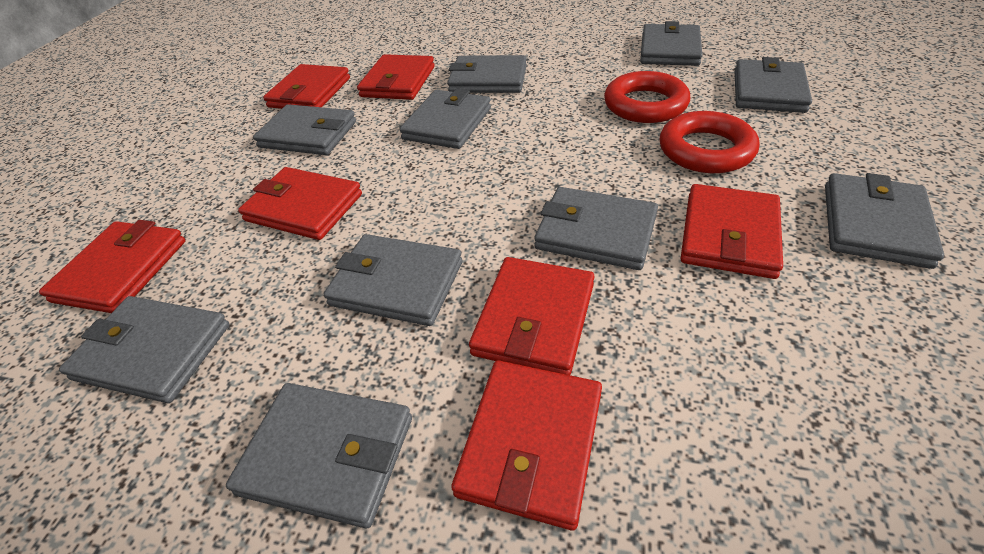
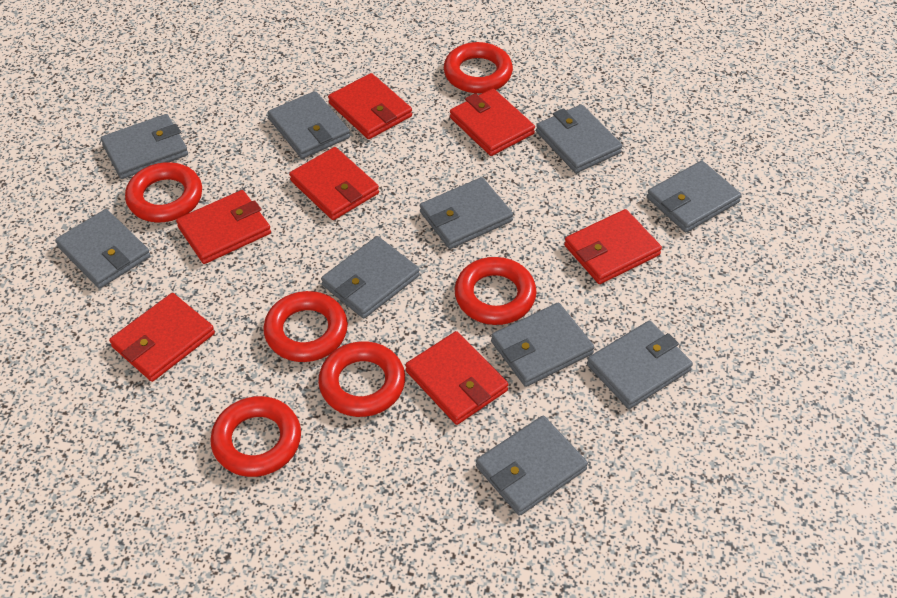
red ring: 2 -> 6

